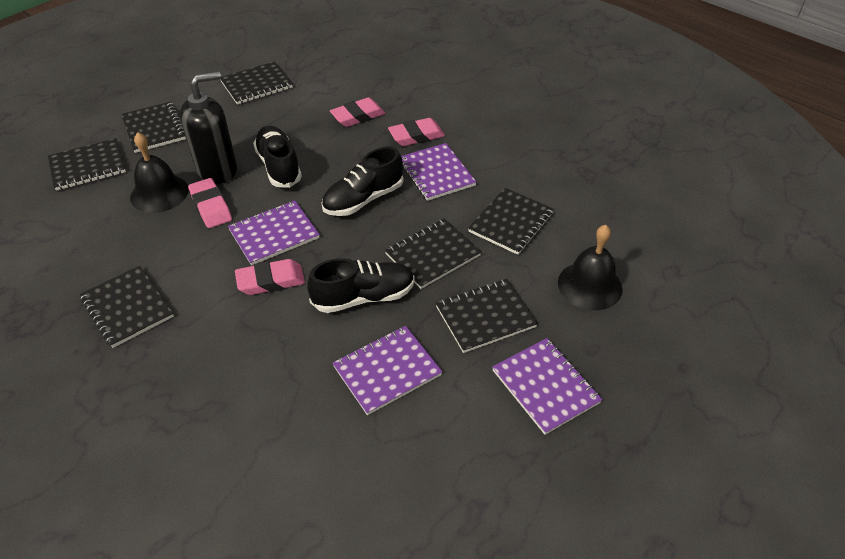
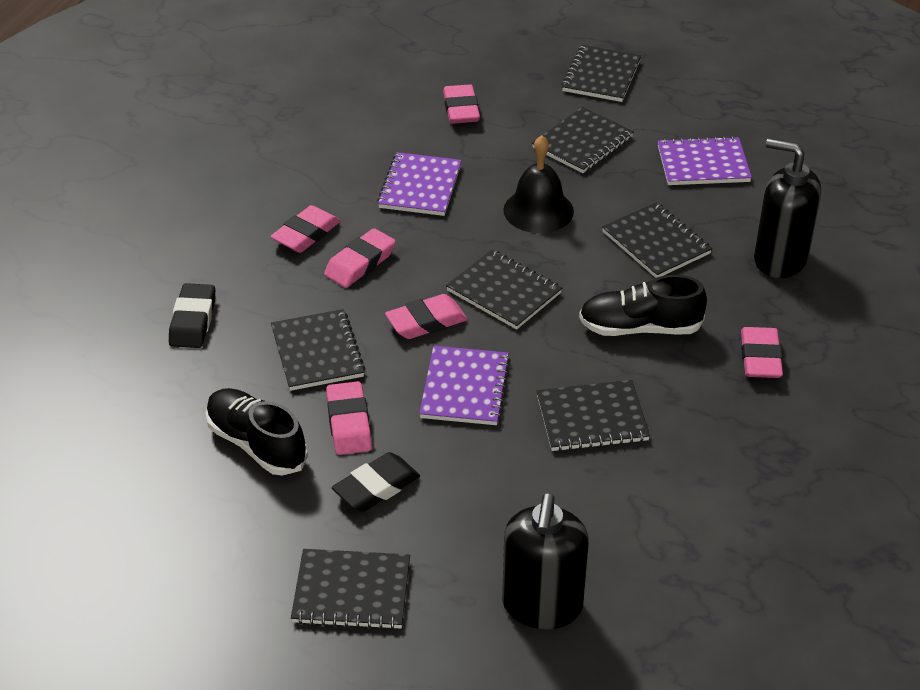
black bell: 2 -> 1
black eraser: 0 -> 2
black shoe: 3 -> 2
black soap dispenser: 1 -> 2
pink eraser: 4 -> 6
purple notebook: 4 -> 3

